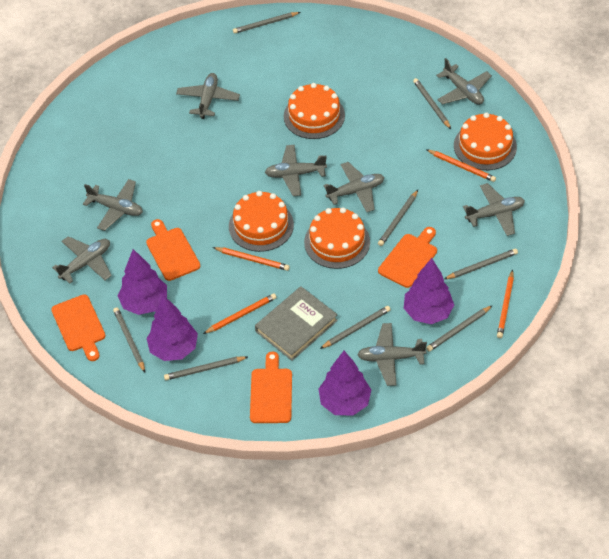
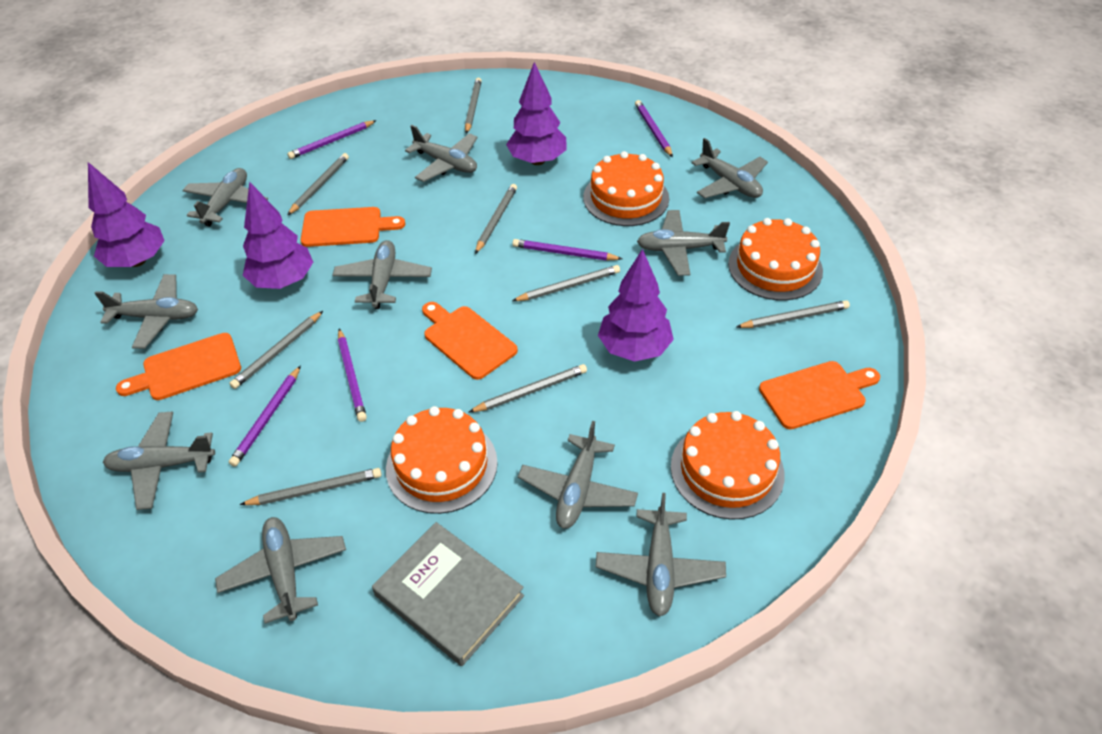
grey plane: 8 -> 10
orange pencil: 4 -> 0
purple pencil: 0 -> 5

